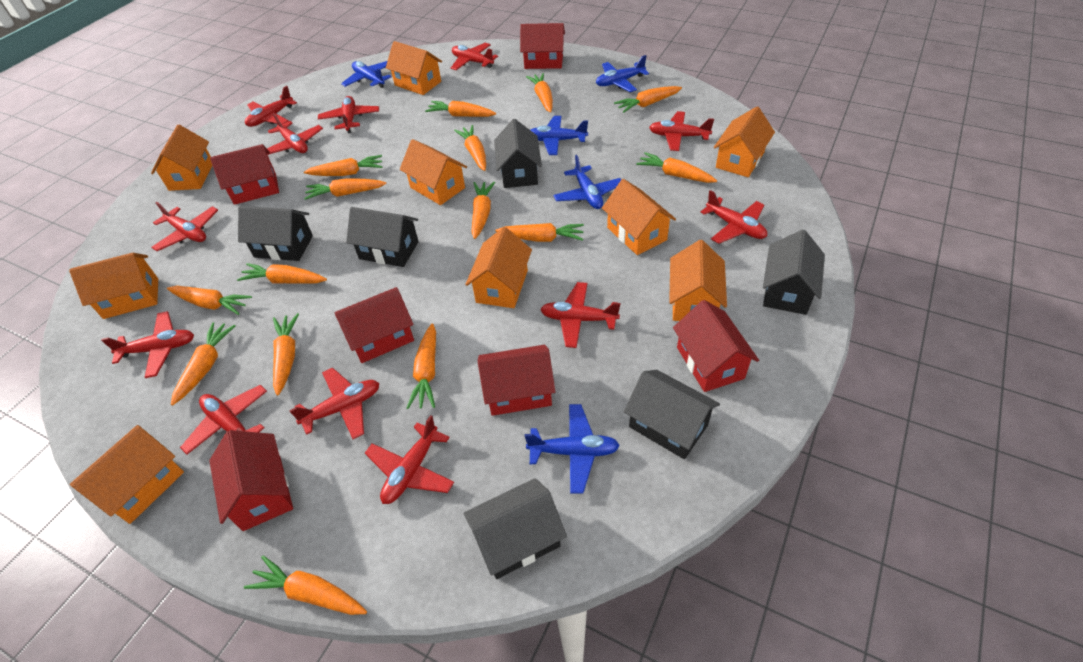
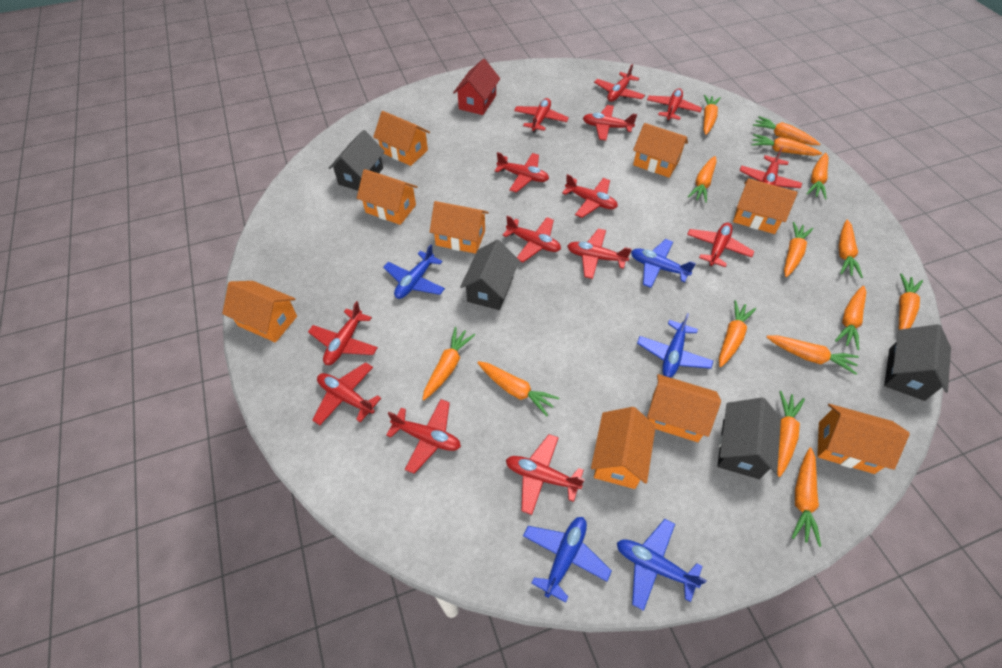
black house: 6 -> 4
red house: 6 -> 1
red plane: 12 -> 14

